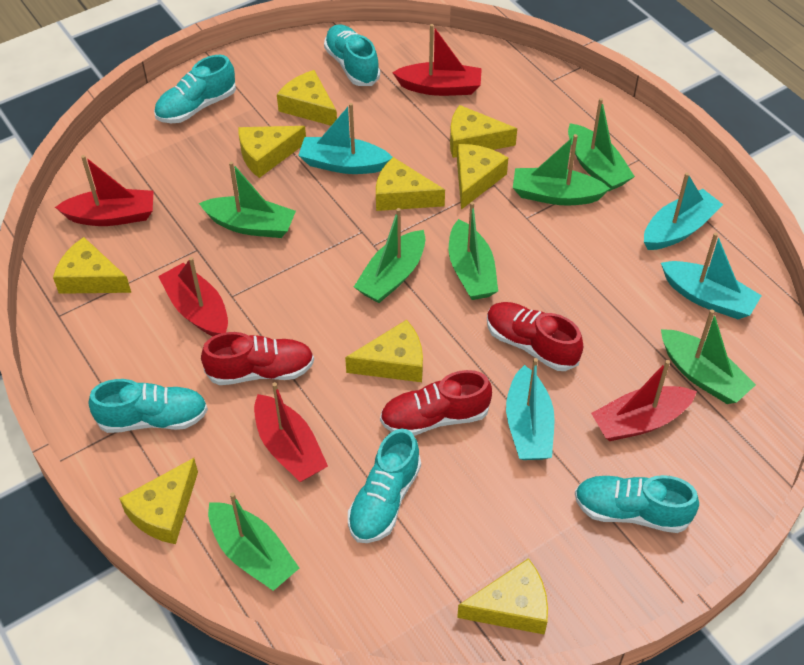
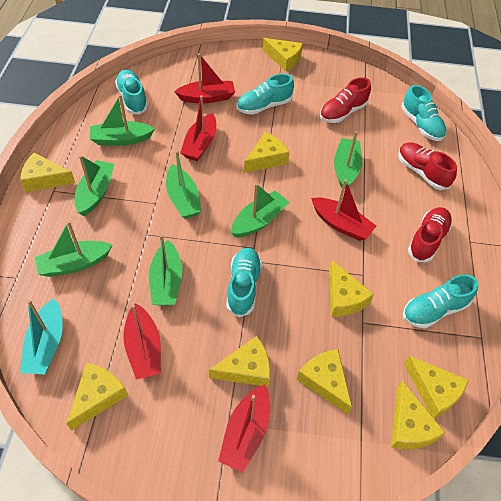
turquoise boat: 4 -> 1

